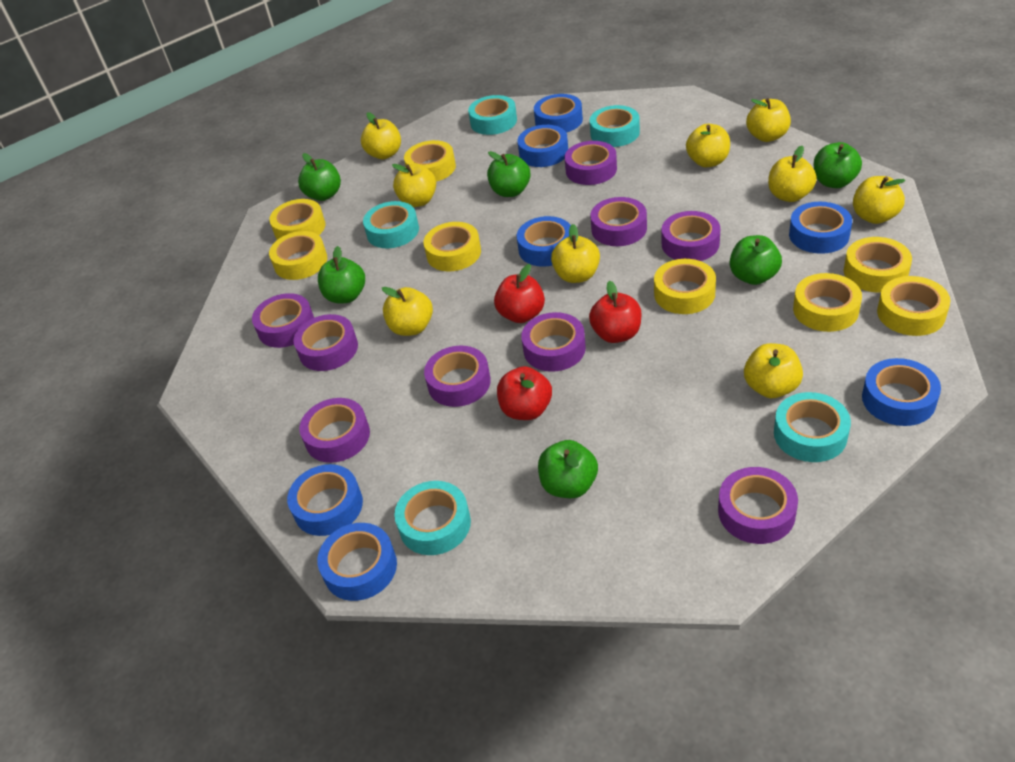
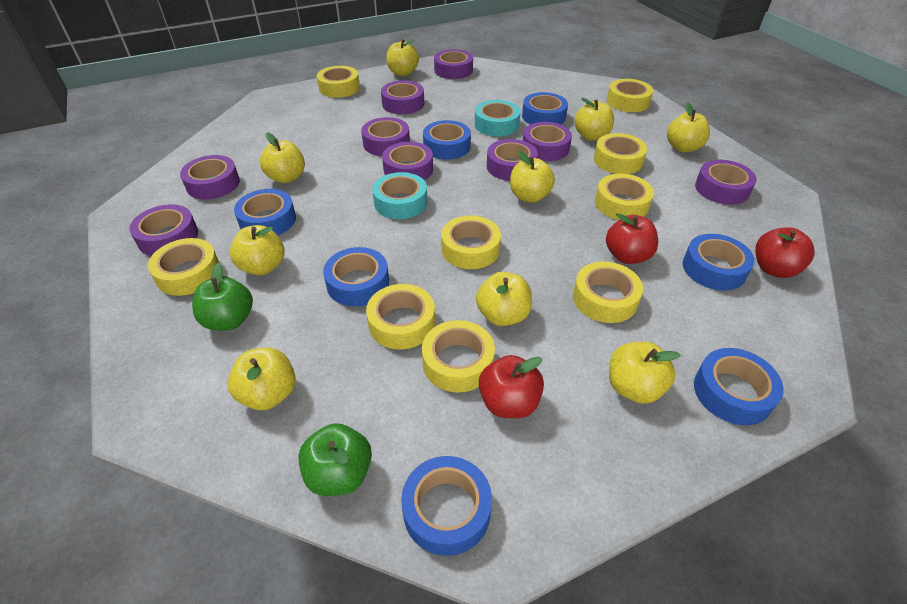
green apple: 6 -> 2
turquoise tape: 5 -> 2
yellow tape: 8 -> 9

